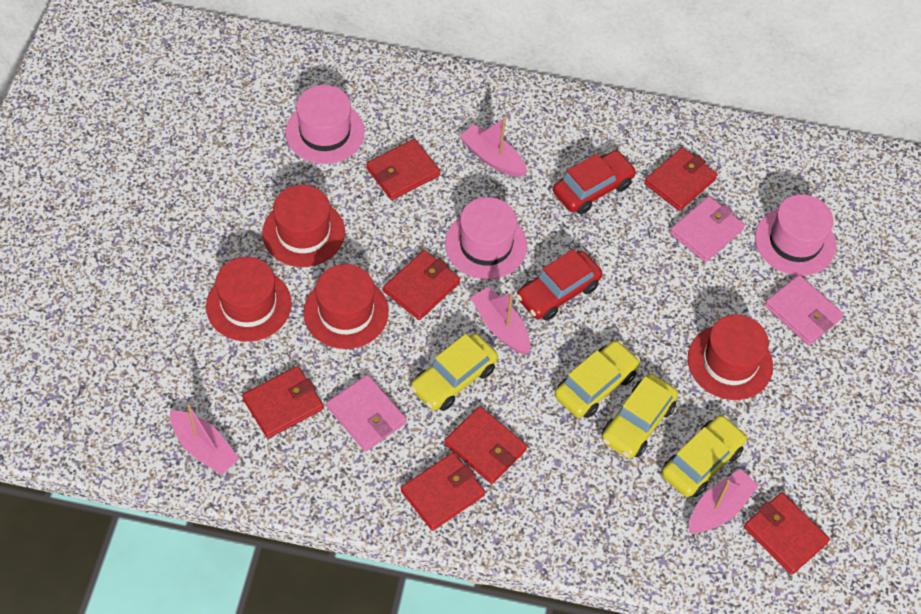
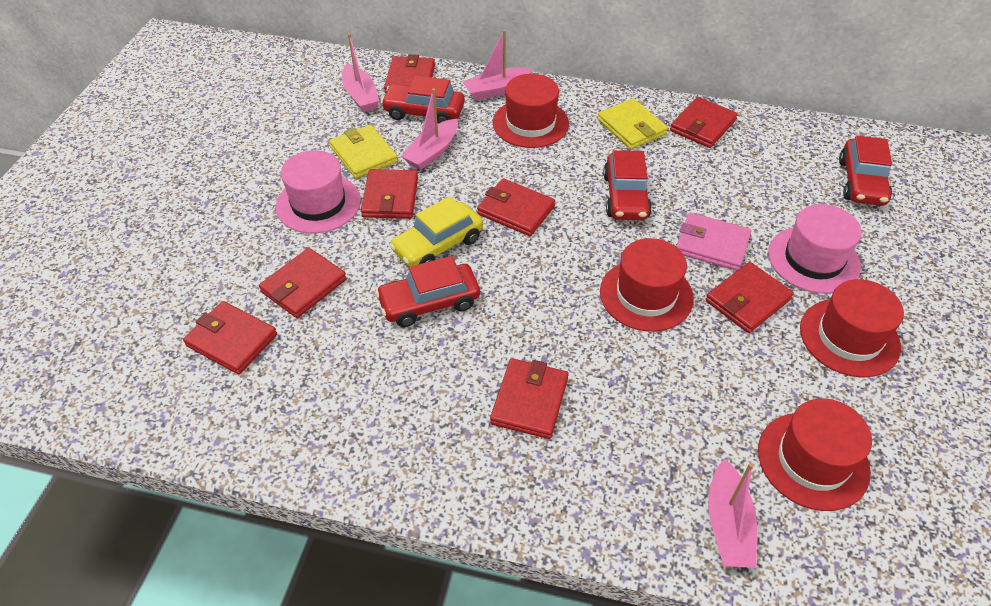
pink hat: 3 -> 2
pink wallet: 3 -> 1
red car: 2 -> 4
red wallet: 7 -> 8
yellow car: 4 -> 1
yellow wallet: 0 -> 2

